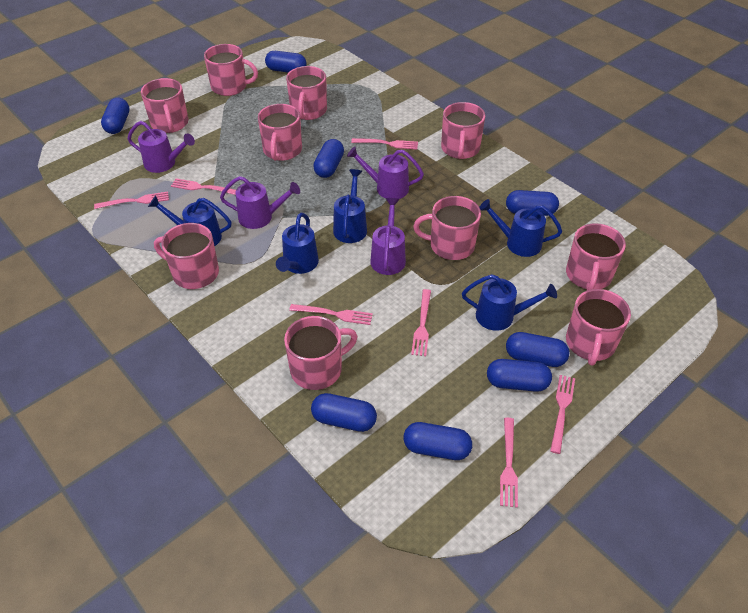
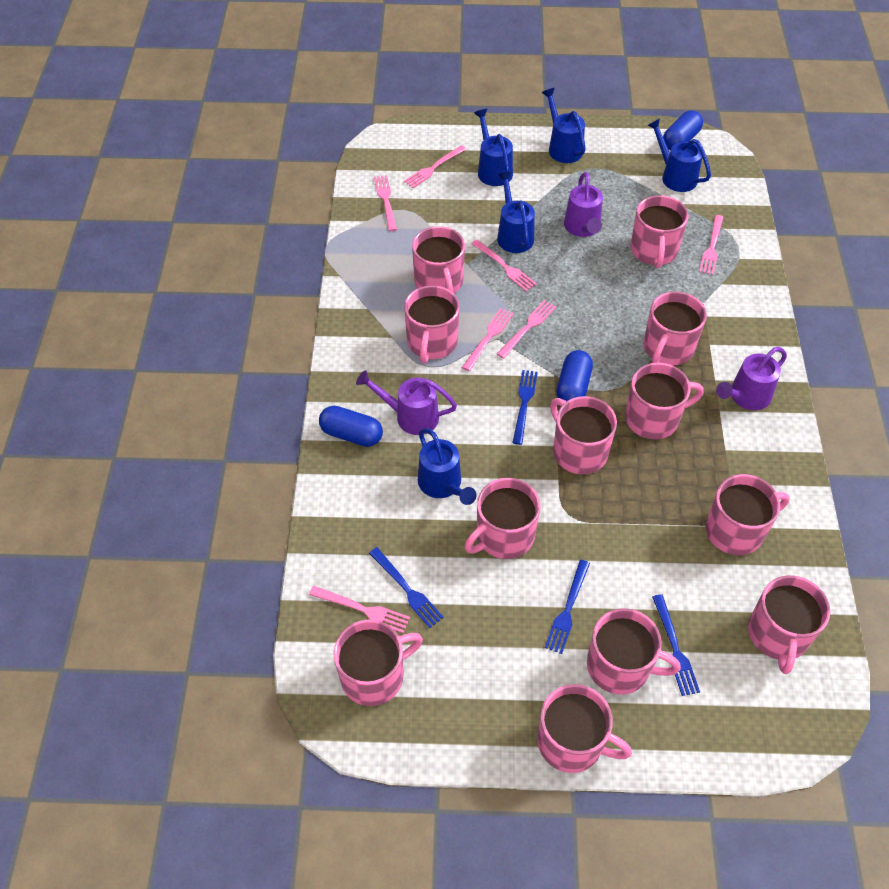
blue capsule: 8 -> 3
blue fork: 0 -> 4
pink mug: 10 -> 12
purple watering can: 4 -> 3

